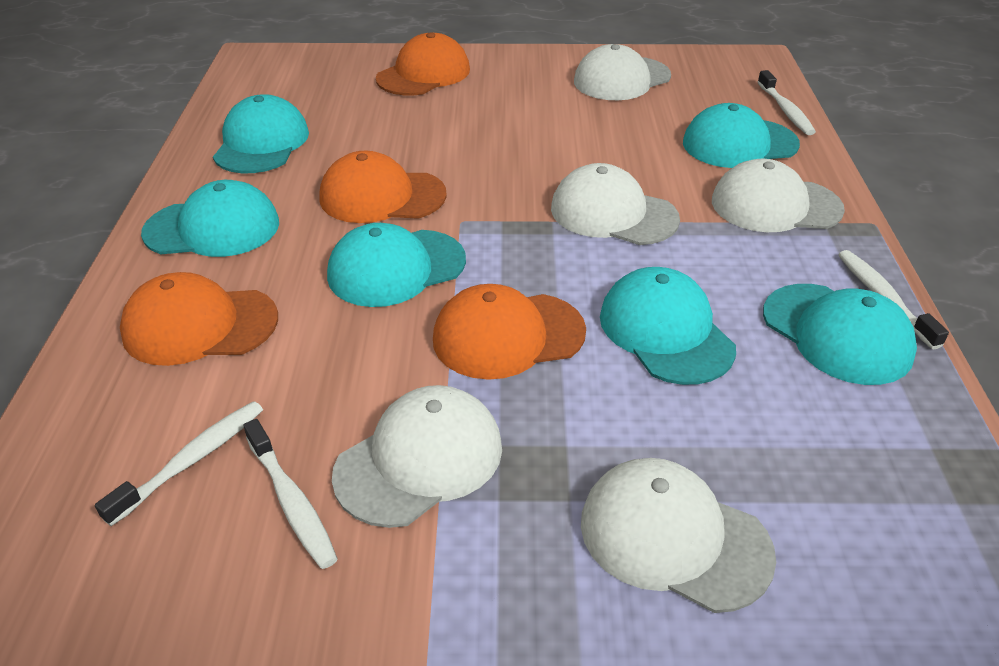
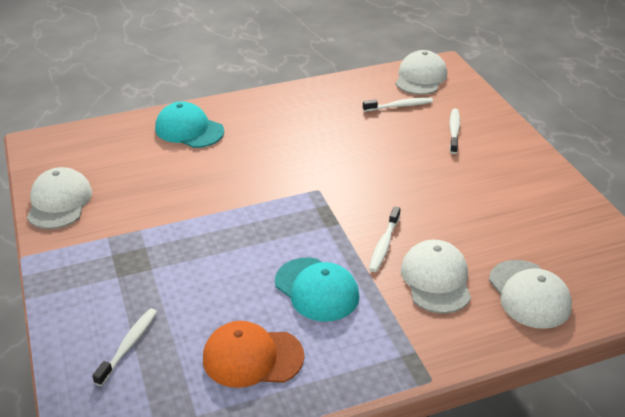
orange cap: 4 -> 1
turquoise cap: 6 -> 2
white cap: 5 -> 4

